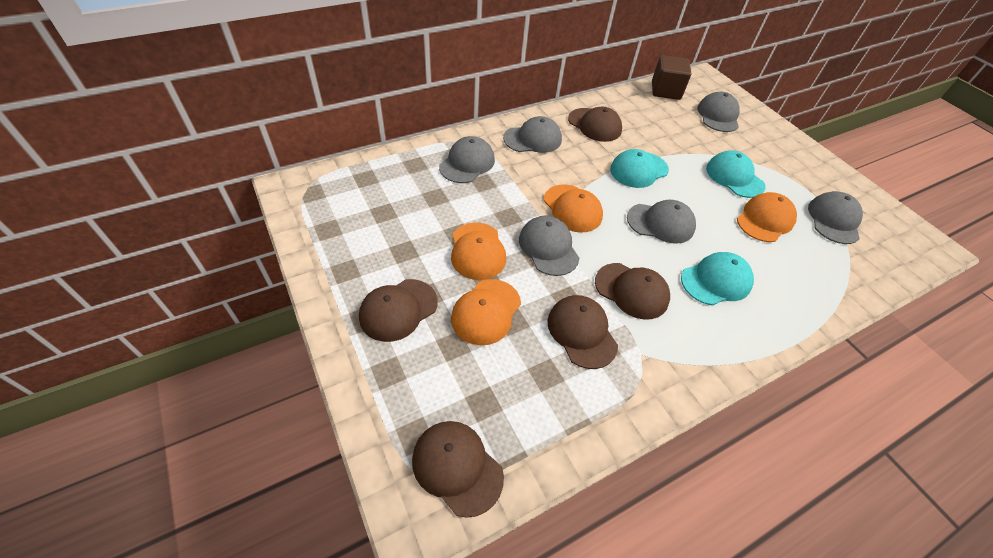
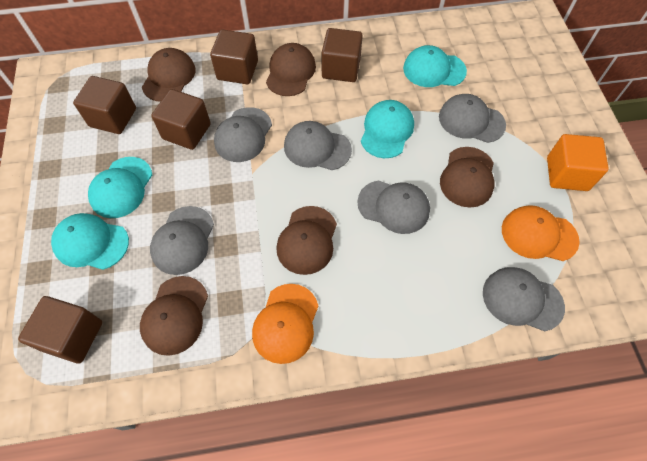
brown cube: 1 -> 5
orange cap: 4 -> 2
orange cube: 0 -> 1
turquoise cap: 3 -> 4

